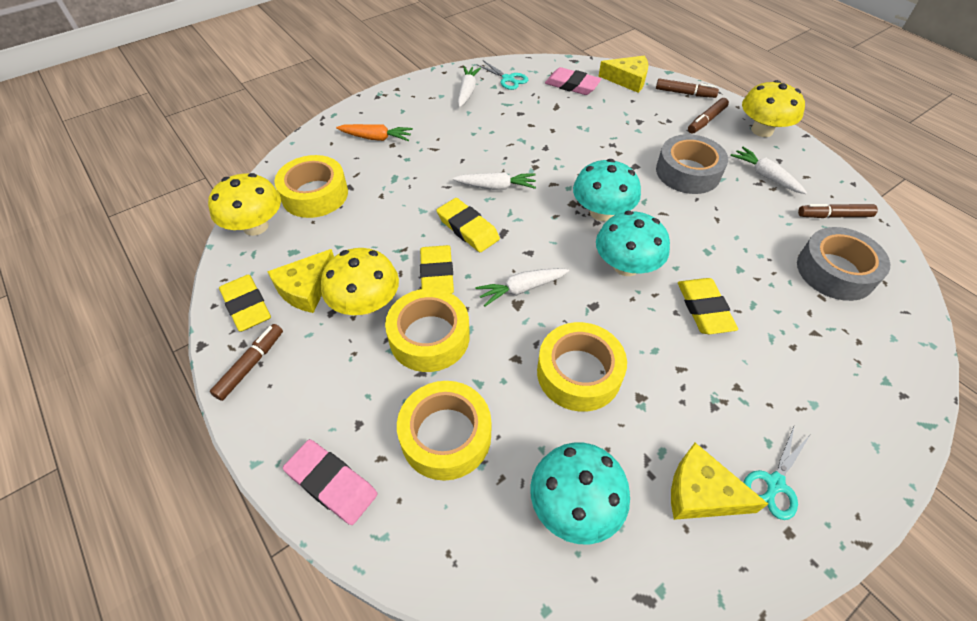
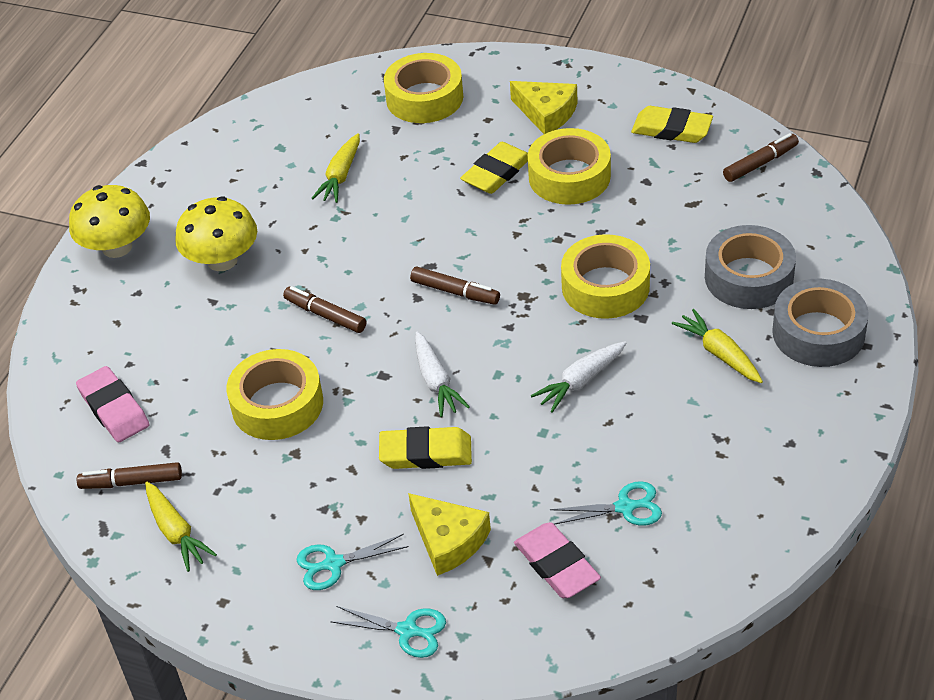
orange carrot: 1 -> 0
turquoise mushroom: 3 -> 0
turquoise scissors: 2 -> 3
white carrot: 4 -> 2
yellow carrot: 0 -> 3
yellow cheese: 3 -> 2
yellow eraser: 4 -> 3
yellow mushroom: 3 -> 2

